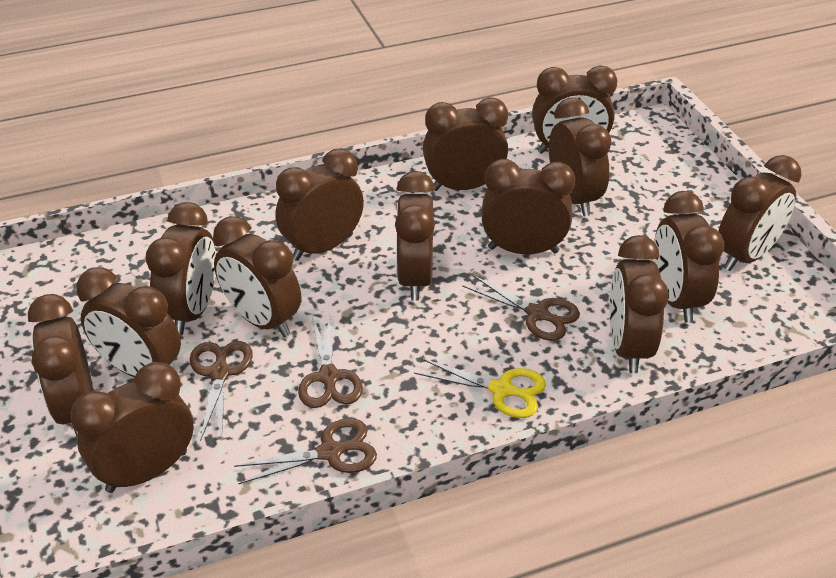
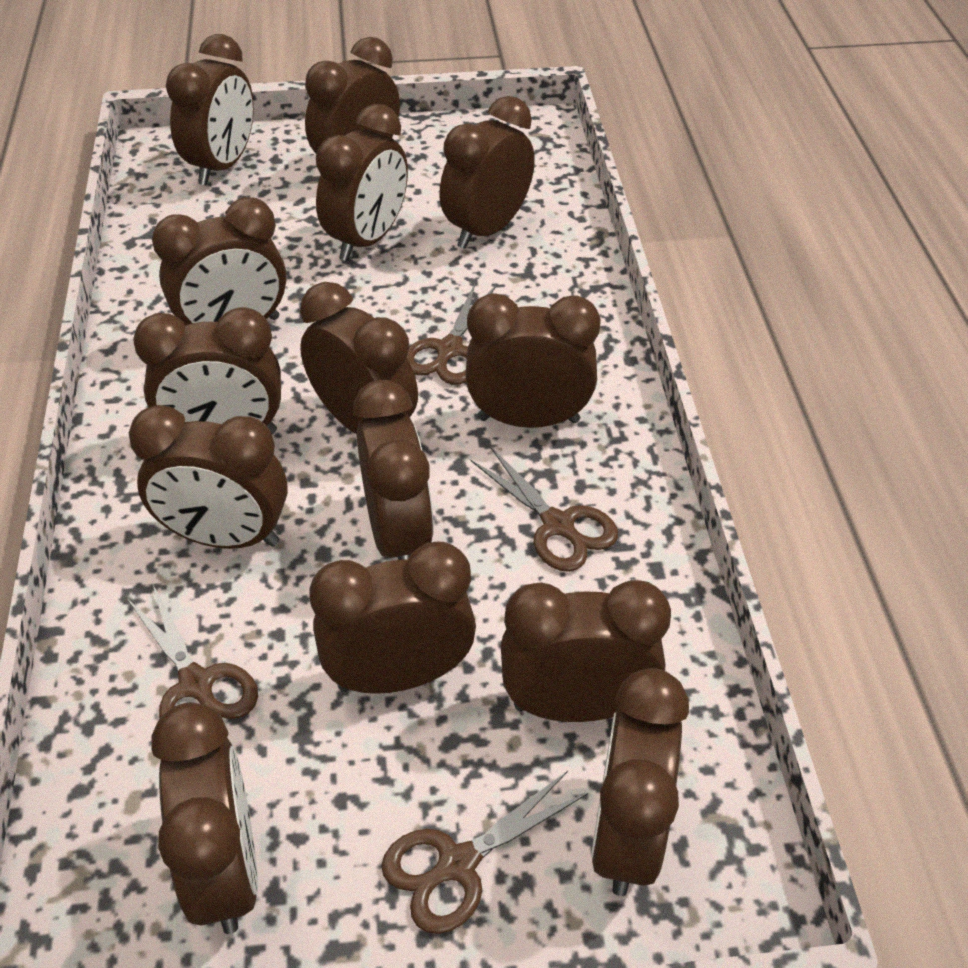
yellow scissors: 1 -> 0

